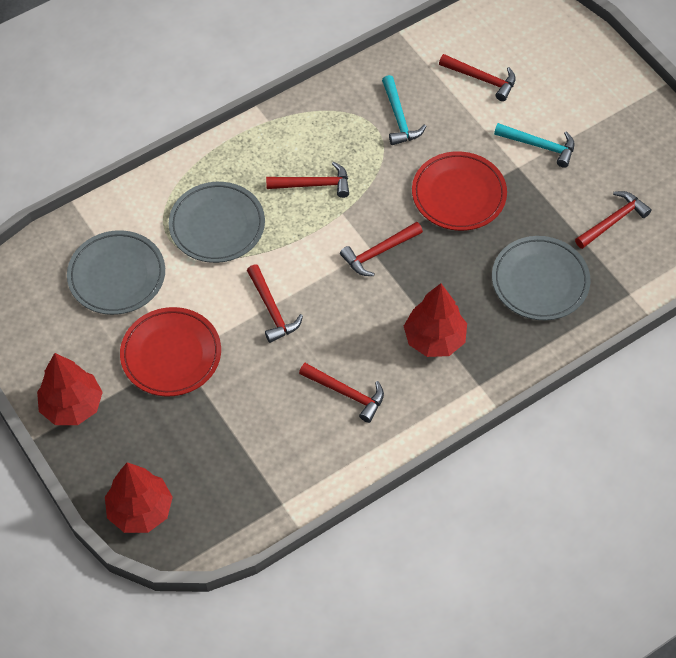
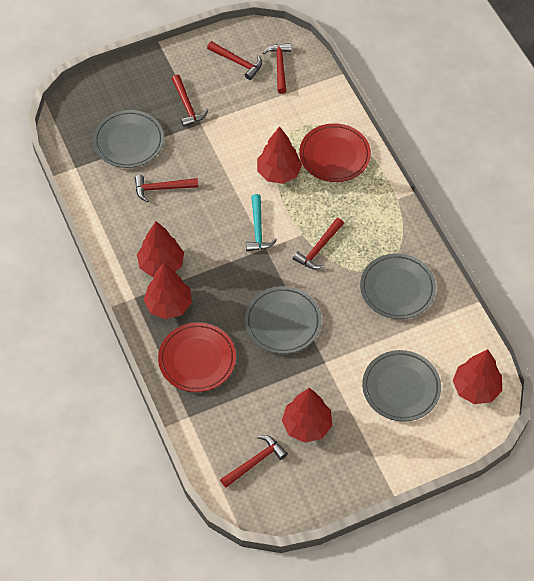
grey plate: 3 -> 4
red tree: 3 -> 5
turquoise hammer: 2 -> 1

